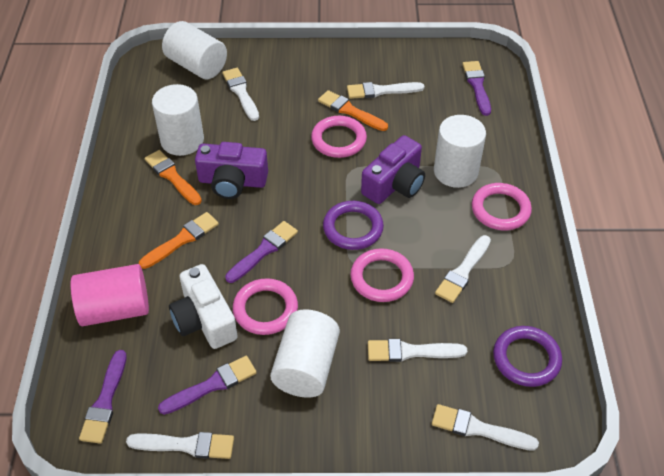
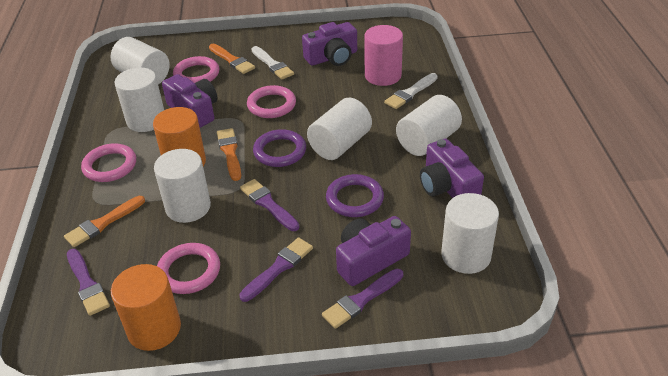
orange cylinder: 0 -> 2
purple camera: 2 -> 4
white brush: 6 -> 2
white camera: 1 -> 0
white cylinder: 4 -> 6

